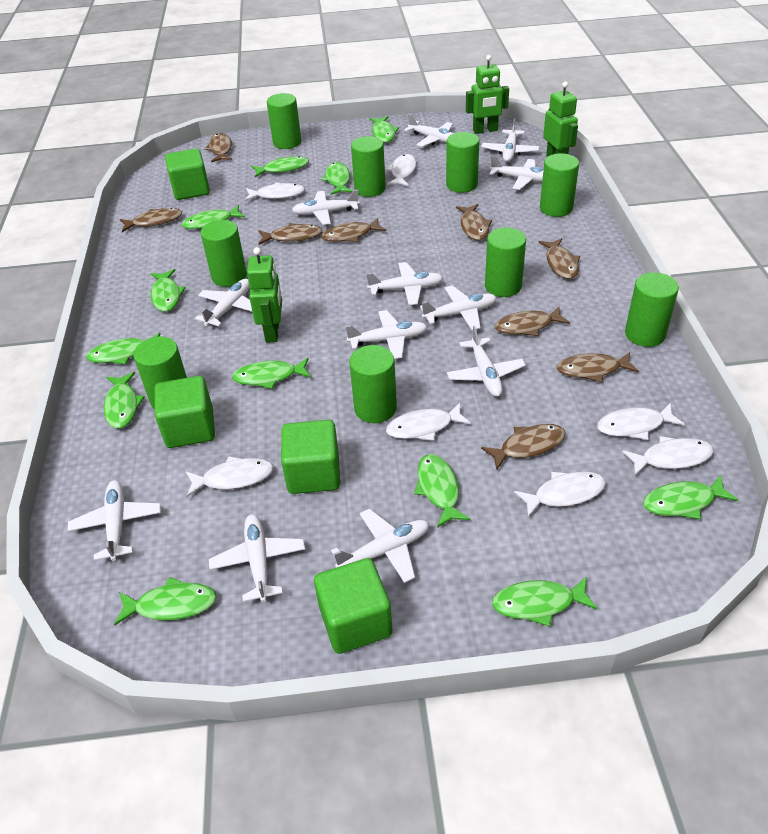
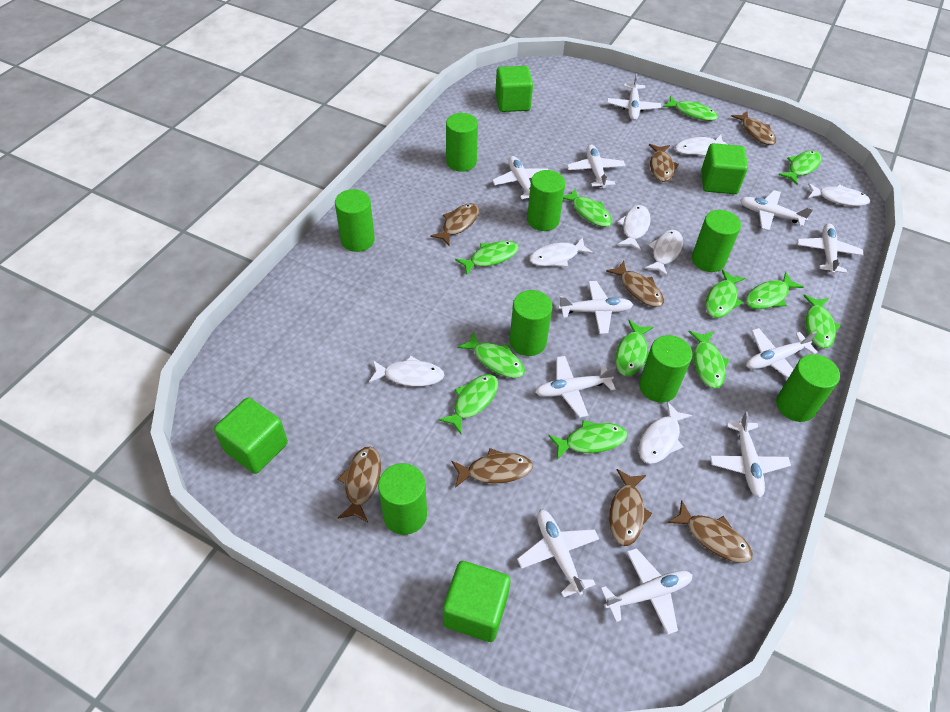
brown fish: 9 -> 8
green cylinder: 9 -> 8
green robot: 3 -> 0
white plane: 12 -> 11

